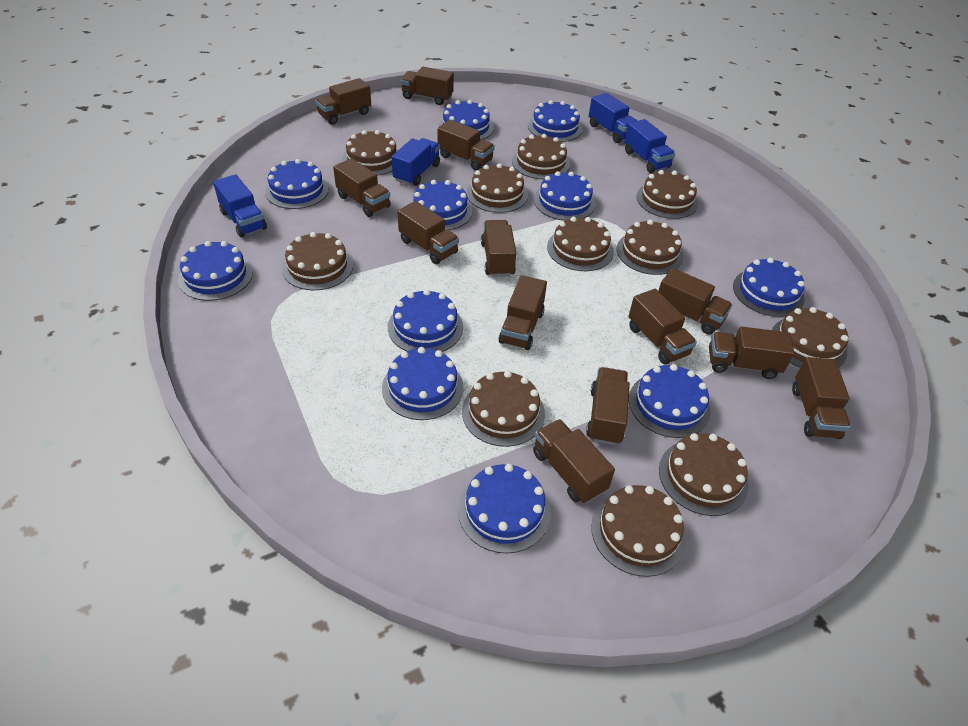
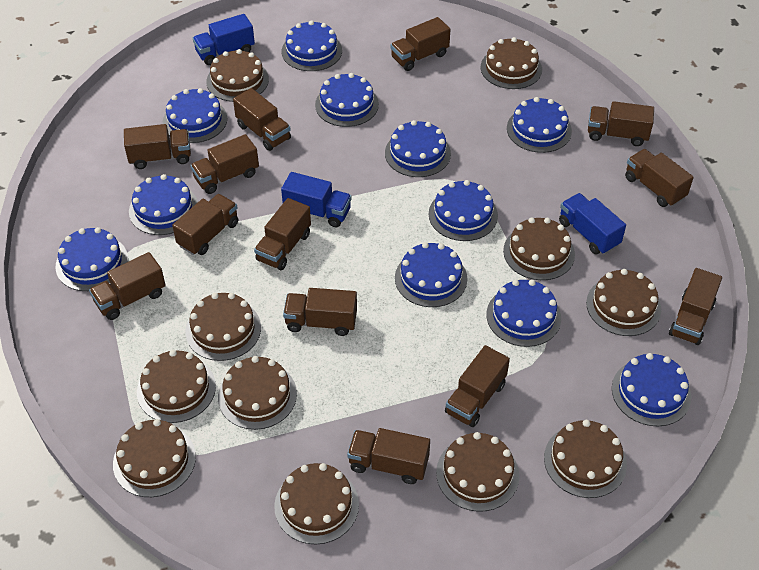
blue truck: 4 -> 3

